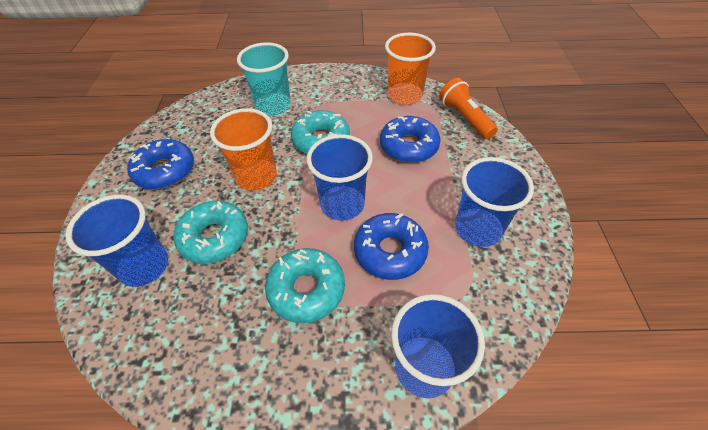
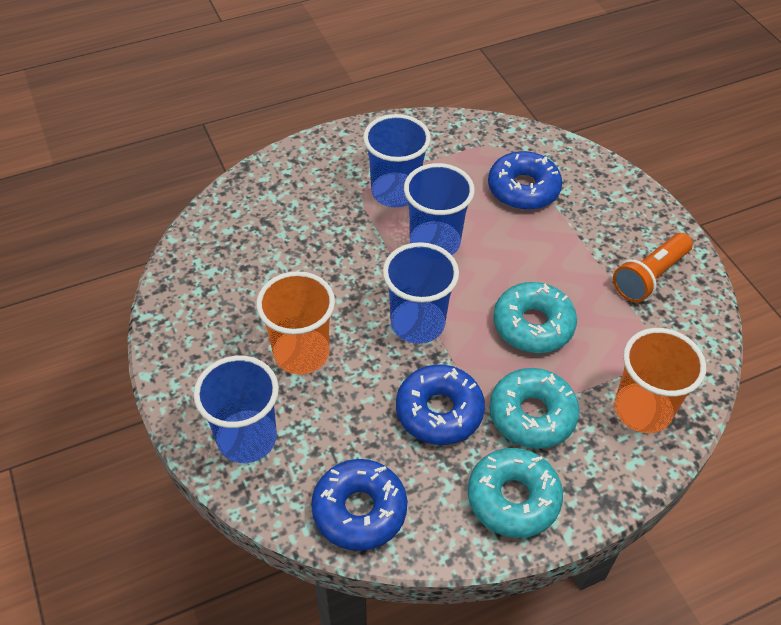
turquoise cup: 1 -> 0

